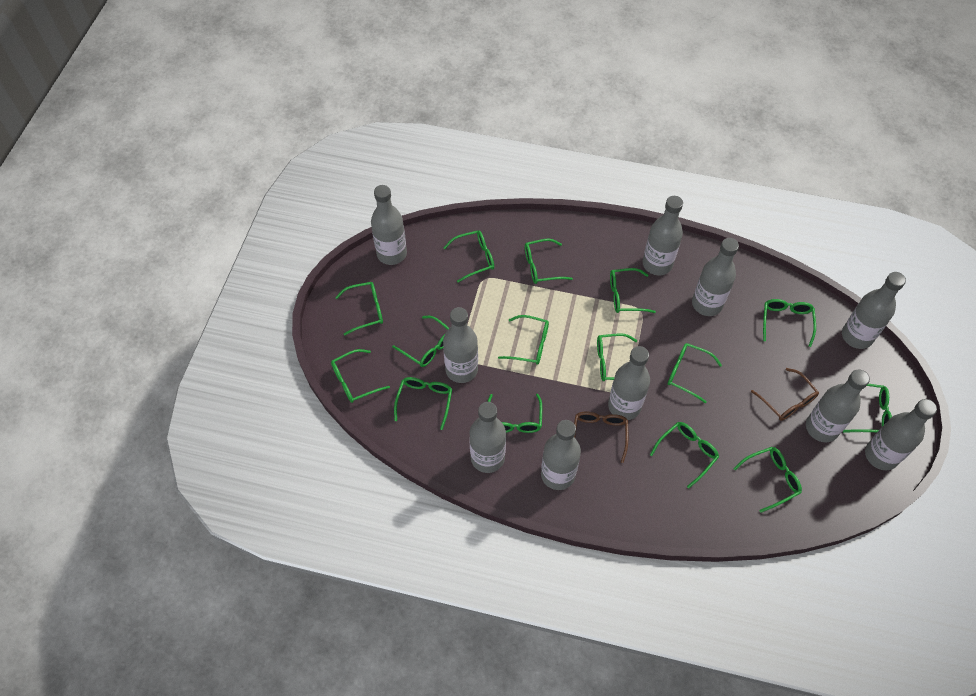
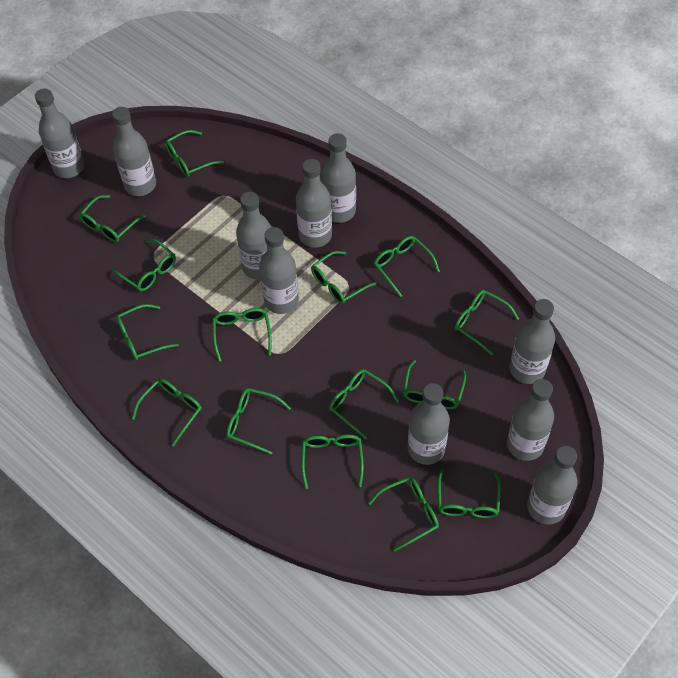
brown glasses: 2 -> 0

